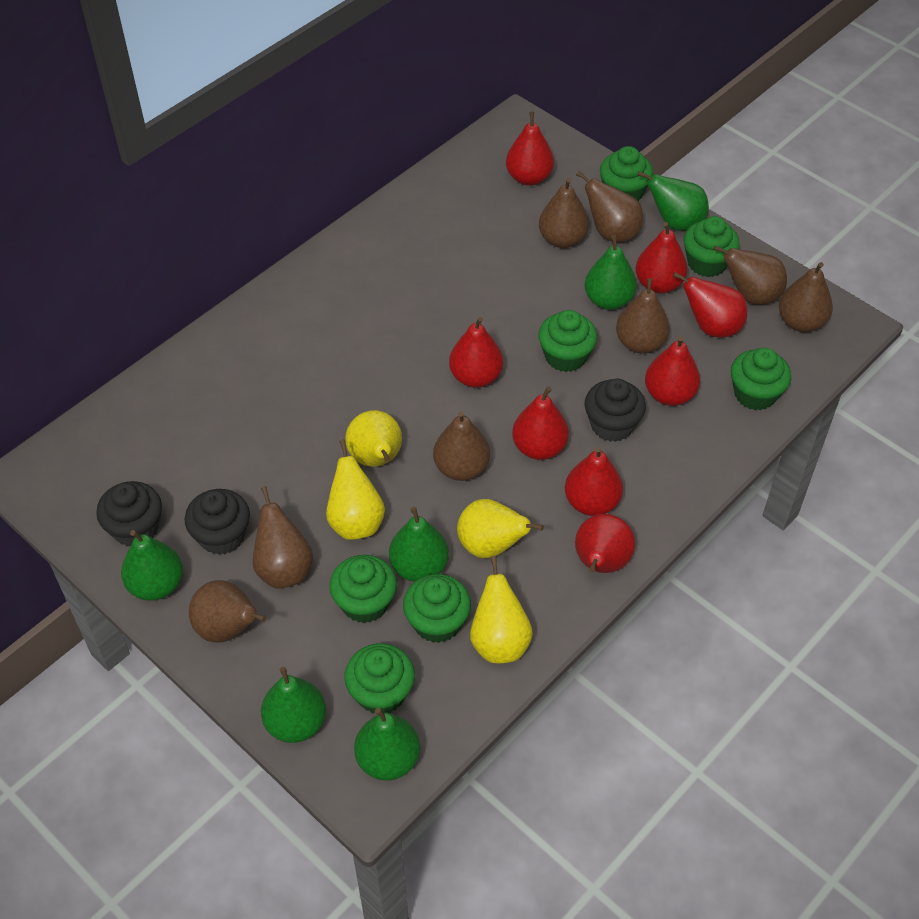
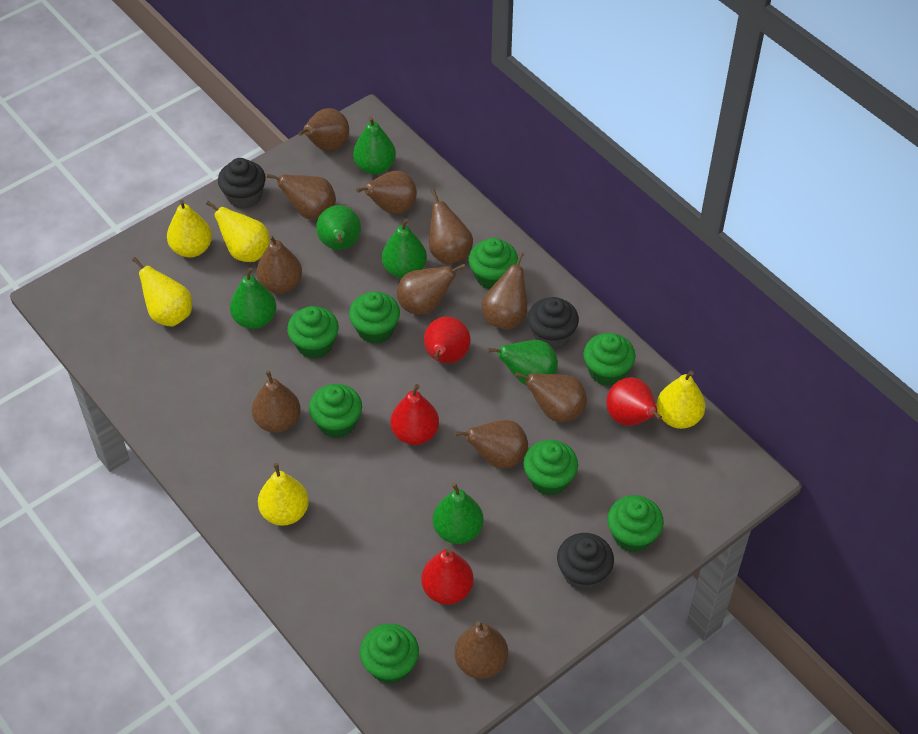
brown pear: 8 -> 11
green cupcake: 7 -> 8
red pear: 8 -> 4
yellow pear: 4 -> 5

